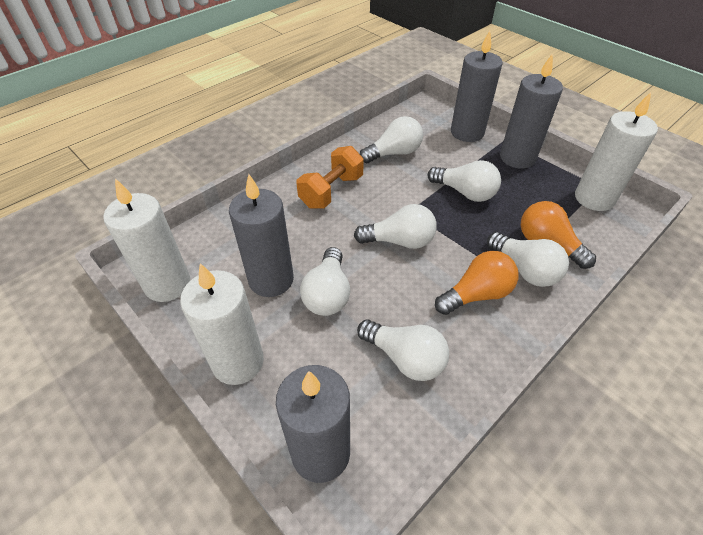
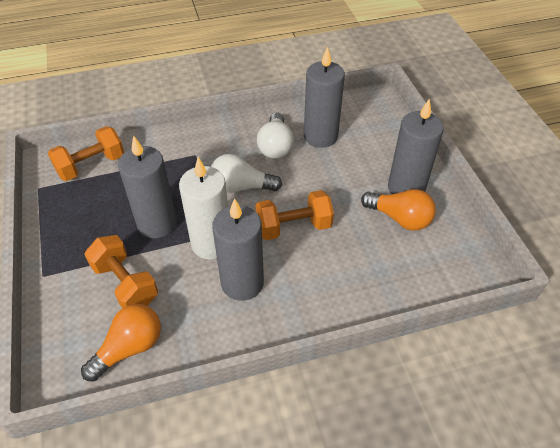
orange dumbbell: 1 -> 3
white candle: 3 -> 1
white light bulb: 6 -> 2

